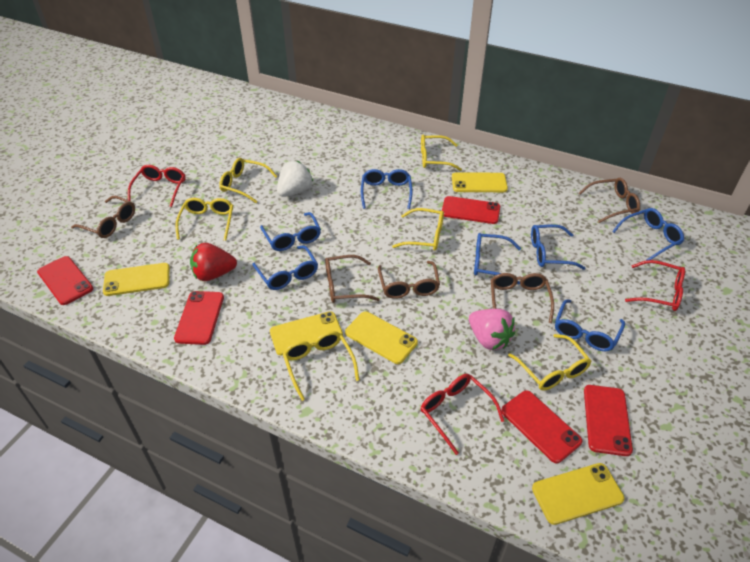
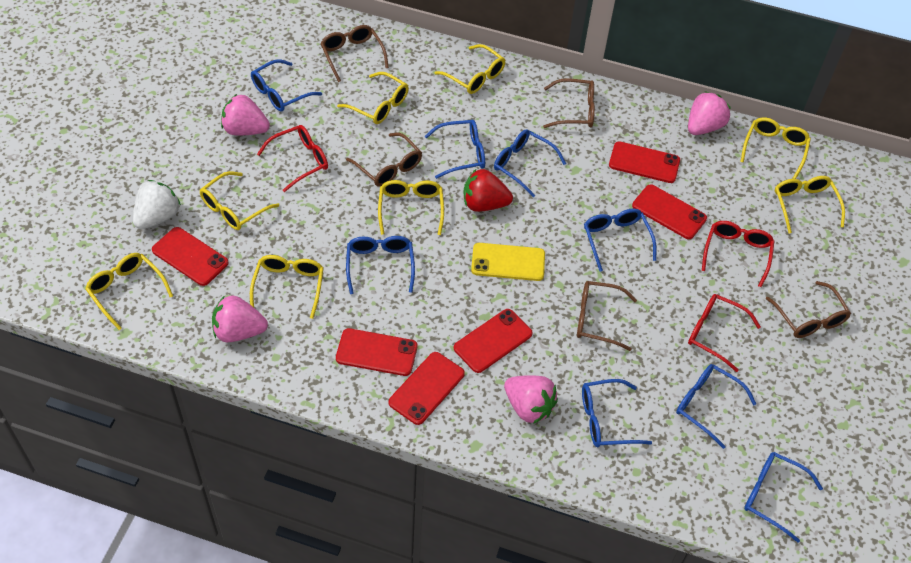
blue glasses: 7 -> 8
pink strawberry: 1 -> 4
red phone: 5 -> 6
yellow glasses: 6 -> 8
yellow phone: 5 -> 1

